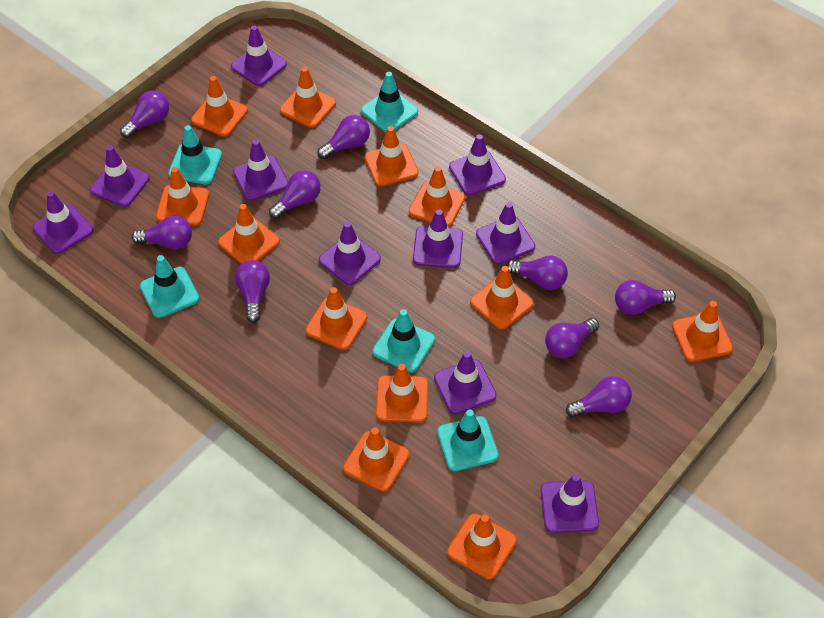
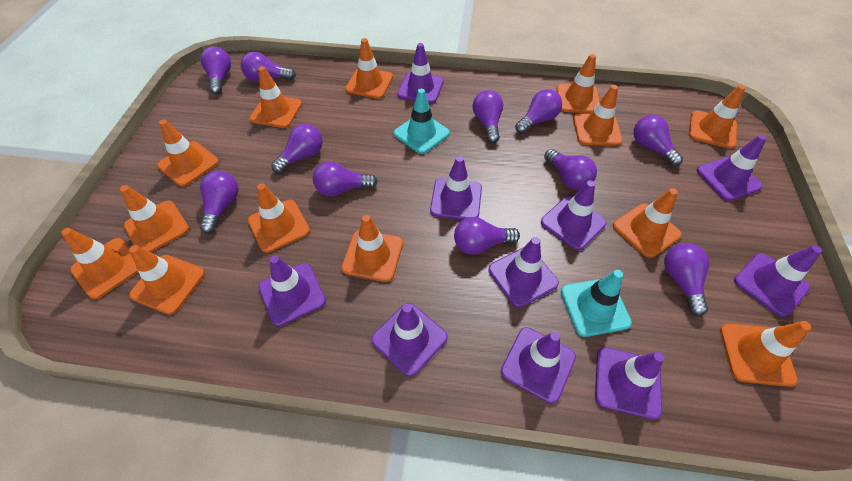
orange traffic cone: 12 -> 13
purple light bulb: 9 -> 11
turquoise traffic cone: 5 -> 2

